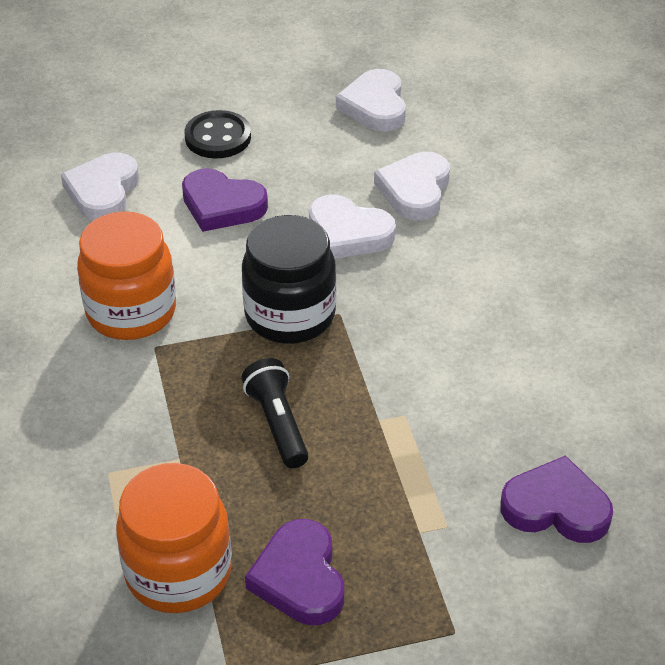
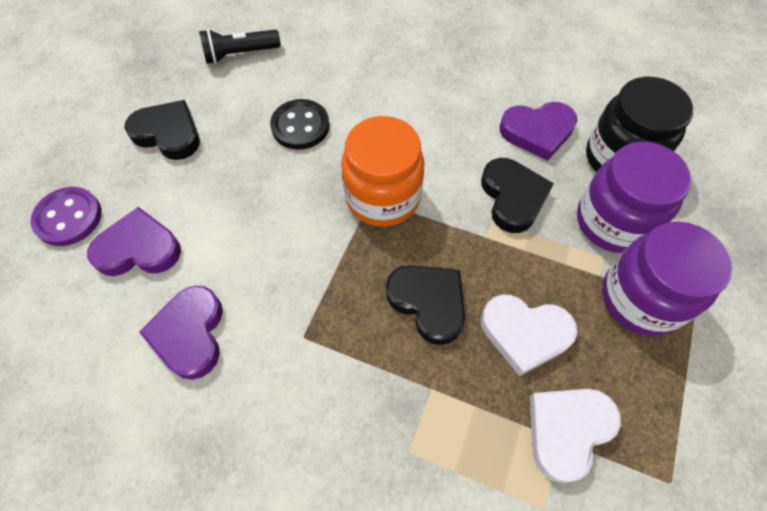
black heart: 0 -> 3
orange jar: 2 -> 1
purple button: 0 -> 1
purple jar: 0 -> 2
white heart: 4 -> 2

